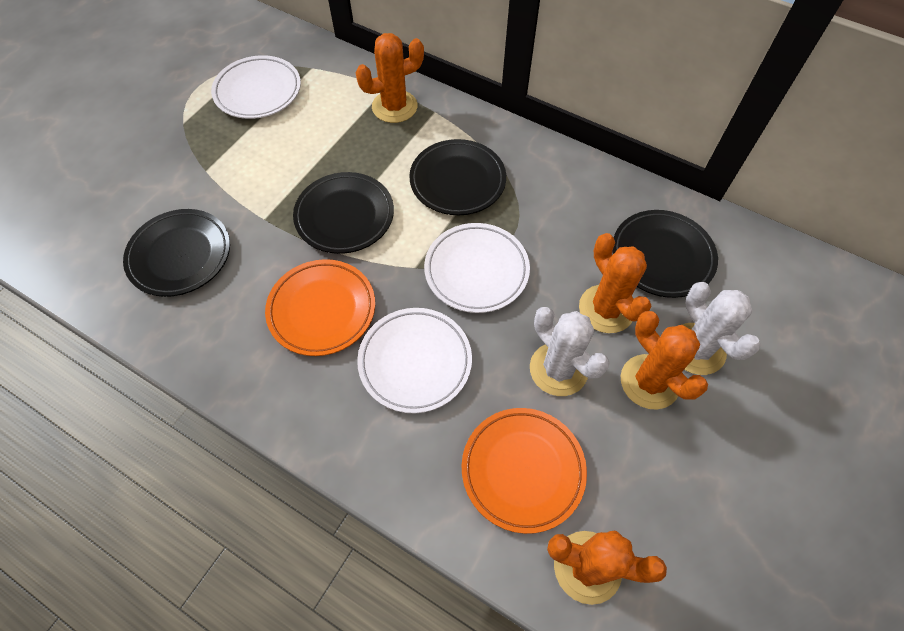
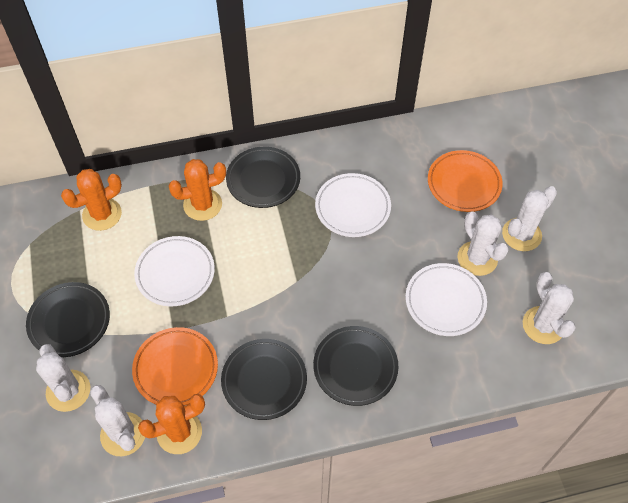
orange cactus: 4 -> 3
white cactus: 2 -> 5

